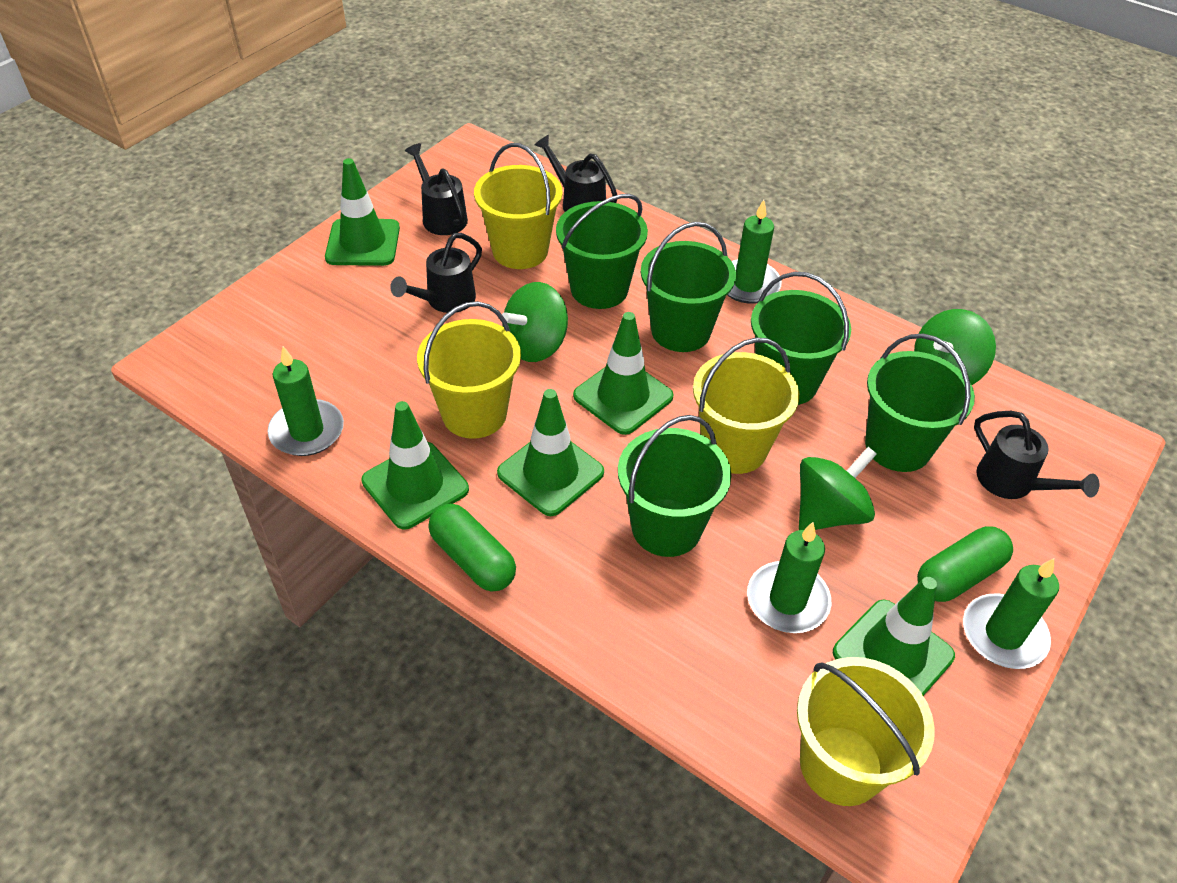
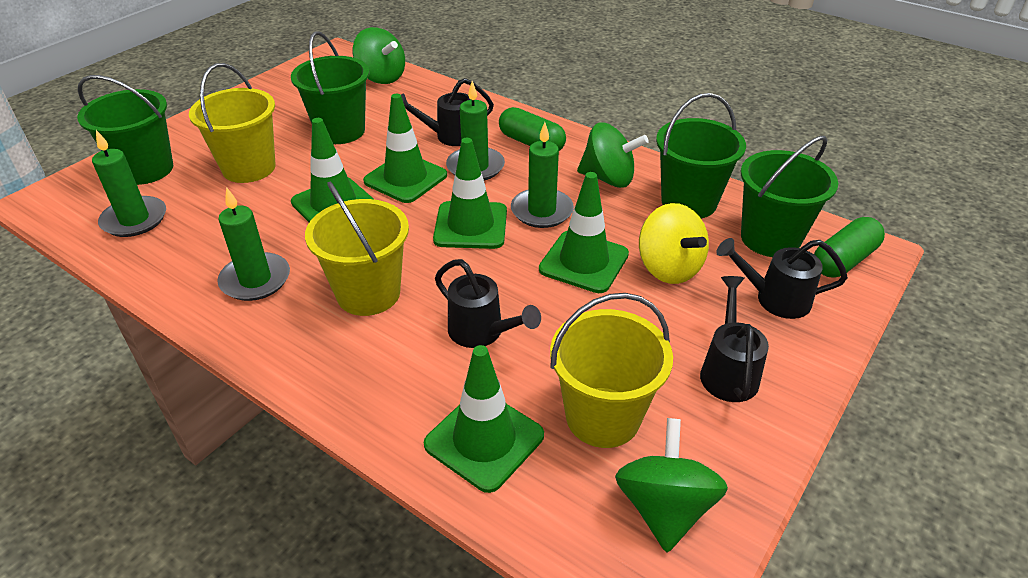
green bucket: 5 -> 4
yellow bucket: 4 -> 3
yellow spinning top: 0 -> 1

